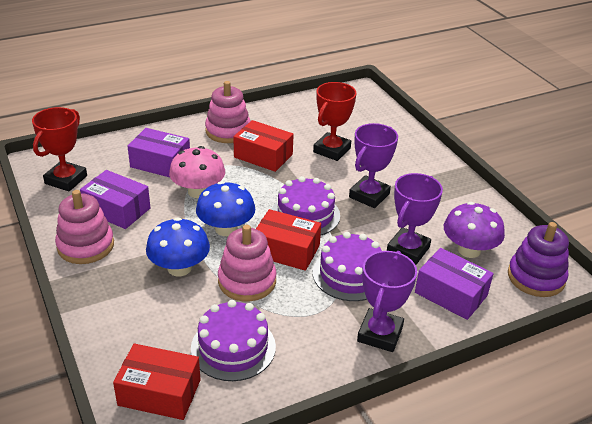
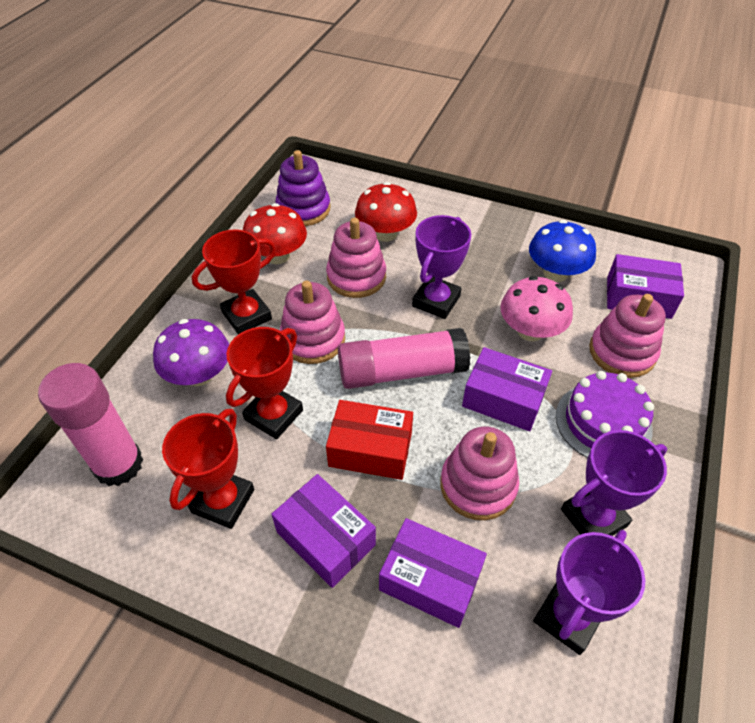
blue mushroom: 2 -> 1
pink glue stick: 0 -> 2
pink stacking toy: 3 -> 4
purple box: 3 -> 4
purple cake: 3 -> 1
red box: 3 -> 1
red mushroom: 0 -> 2
red trophy: 2 -> 3

